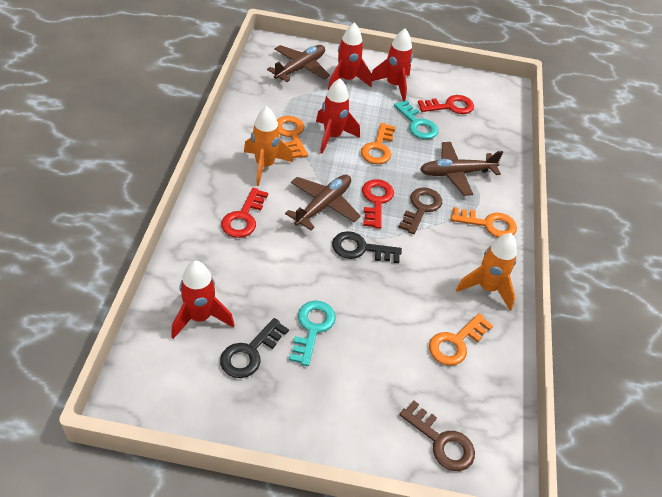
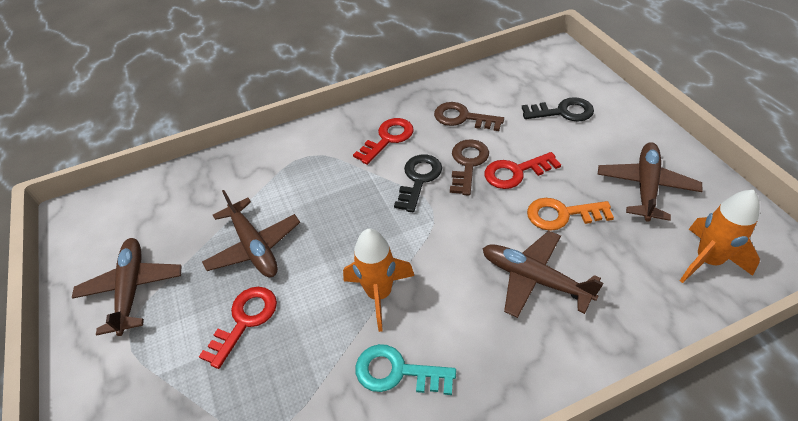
brown plane: 3 -> 4
orange key: 4 -> 1
red rocket: 4 -> 0
turquoise key: 2 -> 1

